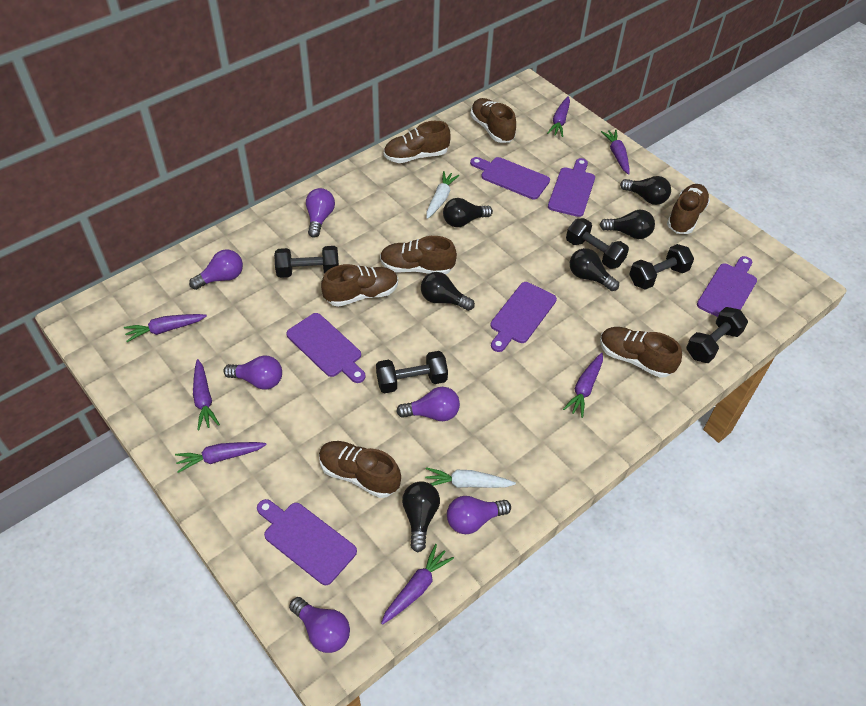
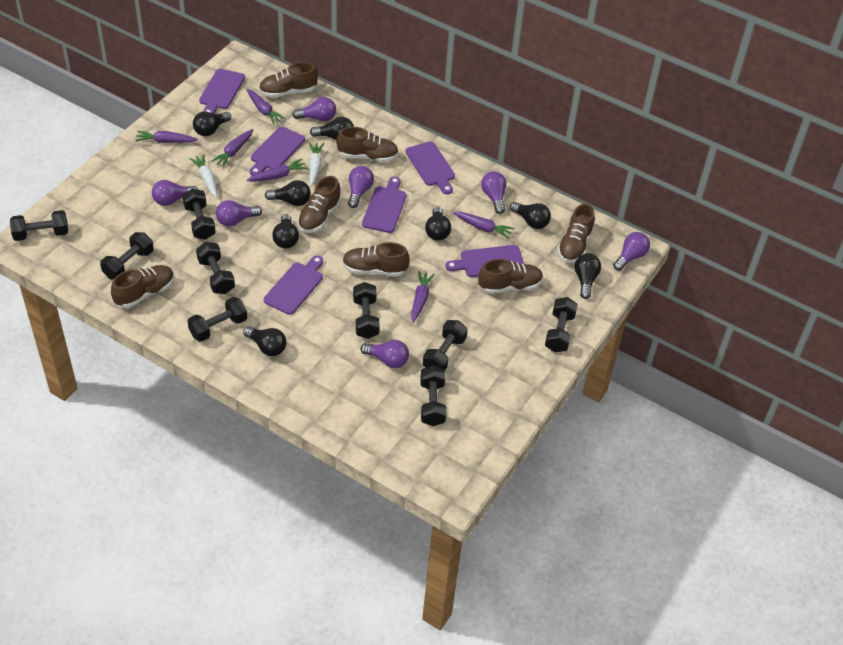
black dumbbell: 5 -> 9
black light bulb: 6 -> 8
purple carrot: 7 -> 6
purple light bulb: 6 -> 7

